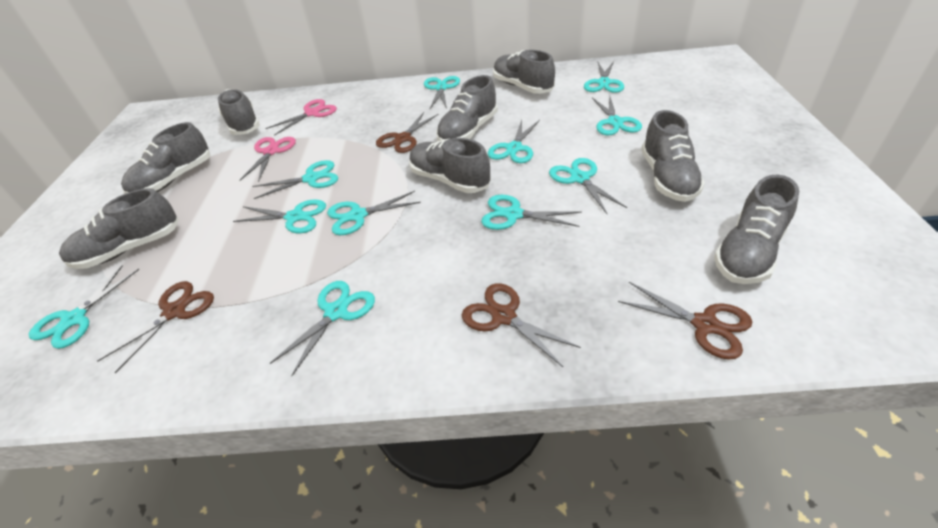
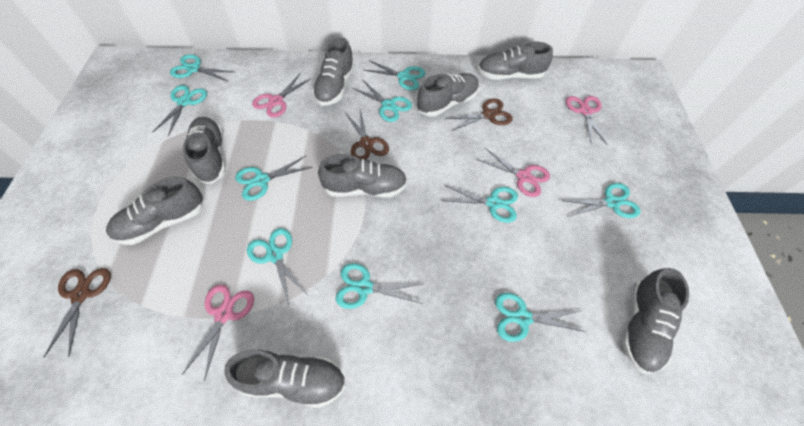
brown scissors: 4 -> 3
pink scissors: 2 -> 4
turquoise scissors: 11 -> 10

